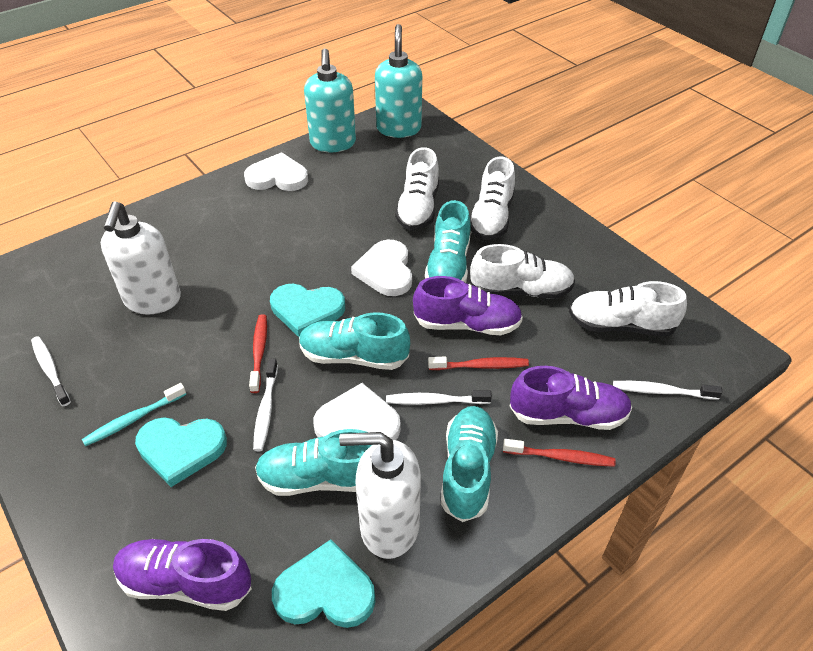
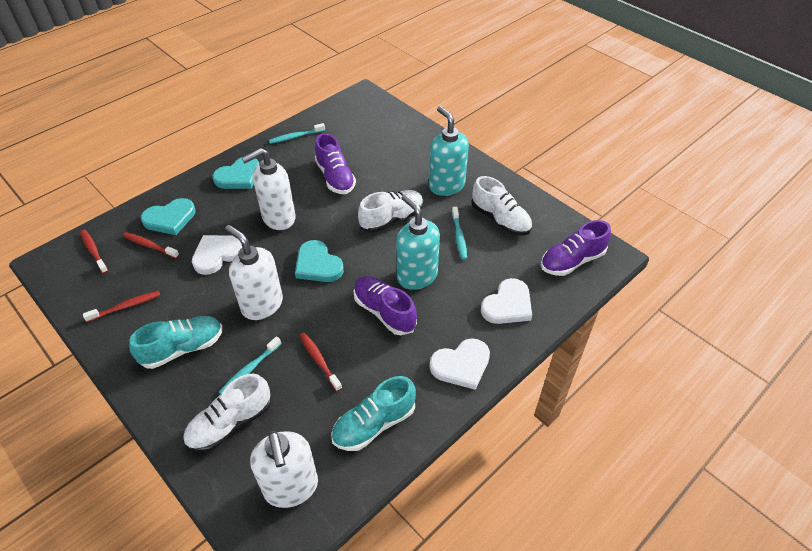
red toothbrush: 3 -> 4
turquoise shoe: 4 -> 2
turquoise toothbrush: 1 -> 3
white shoe: 4 -> 3
white soap dispenser: 2 -> 3
white toothbrush: 4 -> 0

